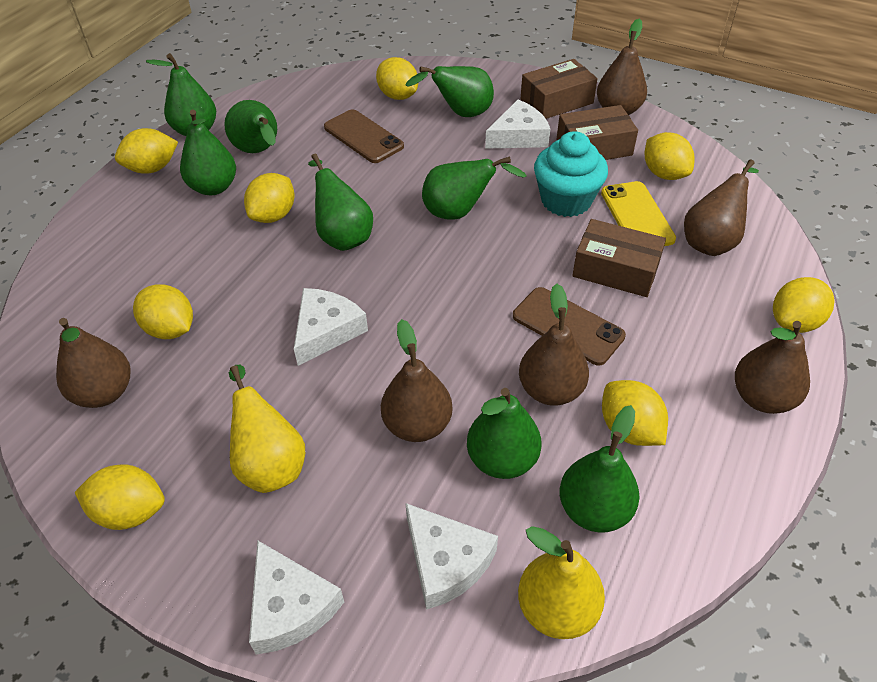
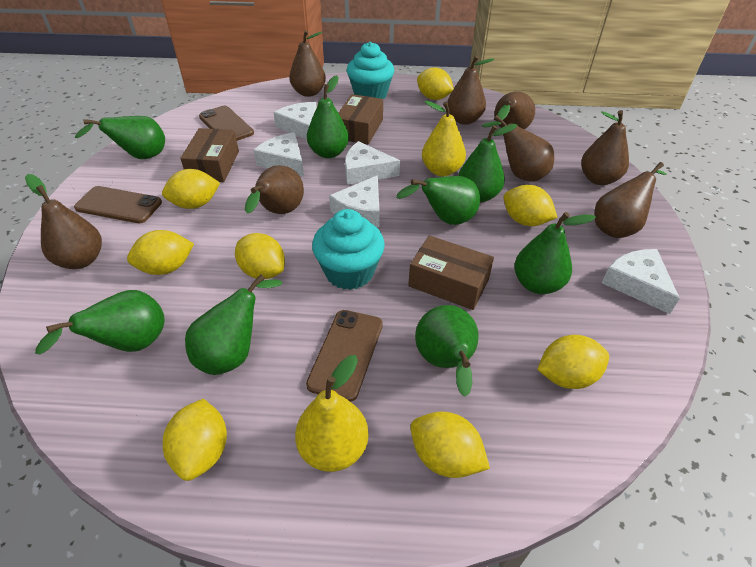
brown pear: 6 -> 8
brown phone: 2 -> 3
turquoise cupcake: 1 -> 2
white cheese: 4 -> 5
yellow phone: 1 -> 0

